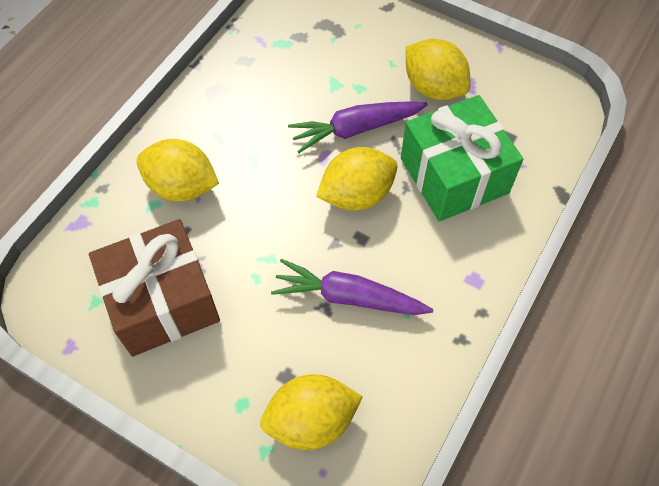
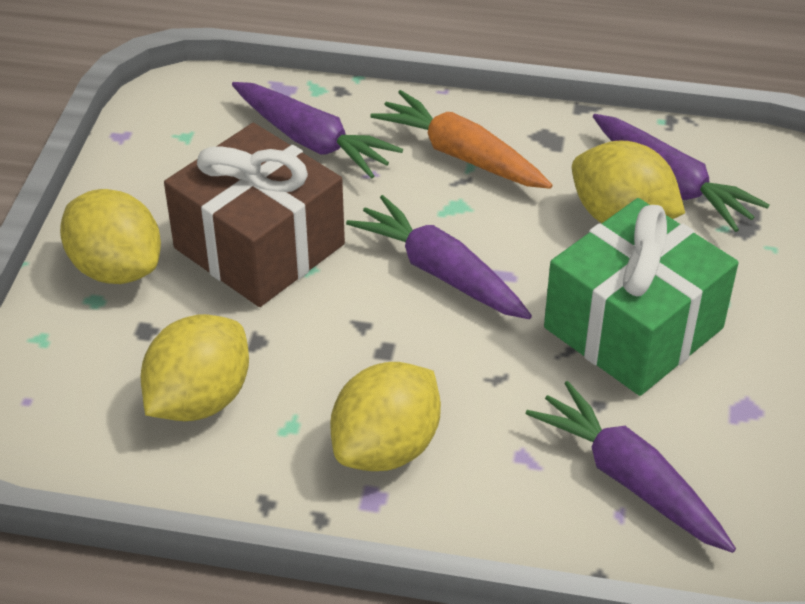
orange carrot: 0 -> 1
purple carrot: 2 -> 4

